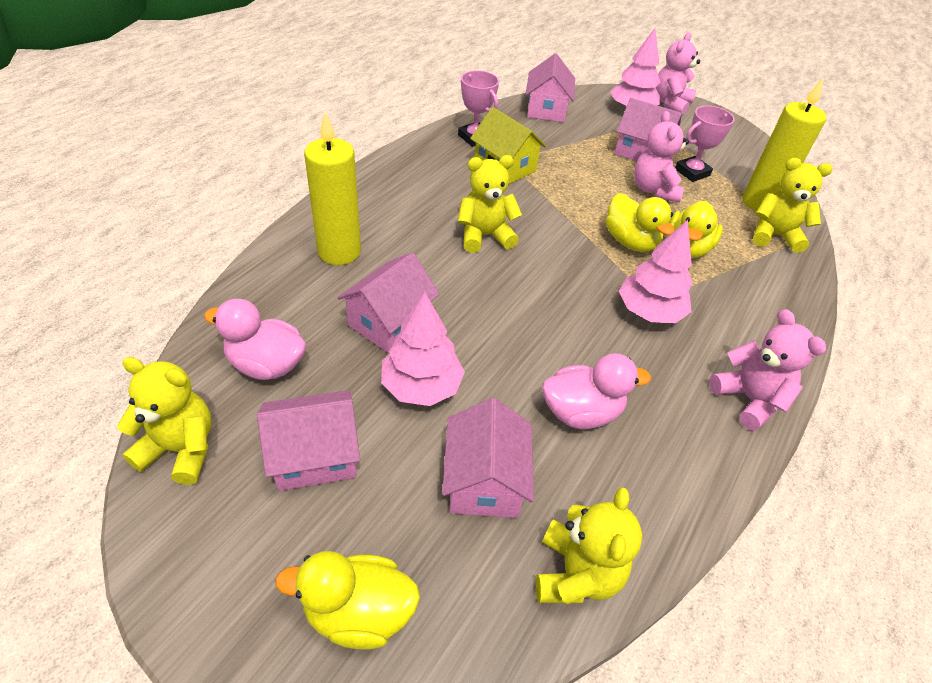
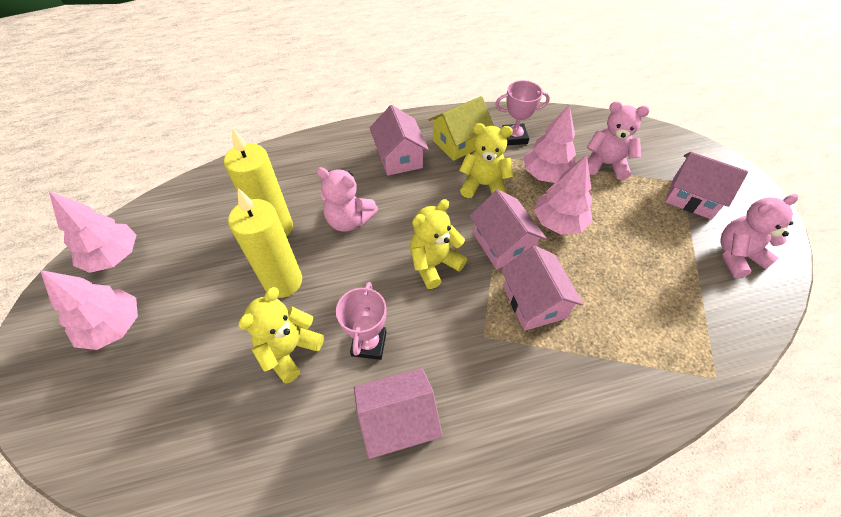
pink duck: 2 -> 0
pink tree: 3 -> 4
yellow duck: 3 -> 0
yellow teddy bear: 4 -> 3

